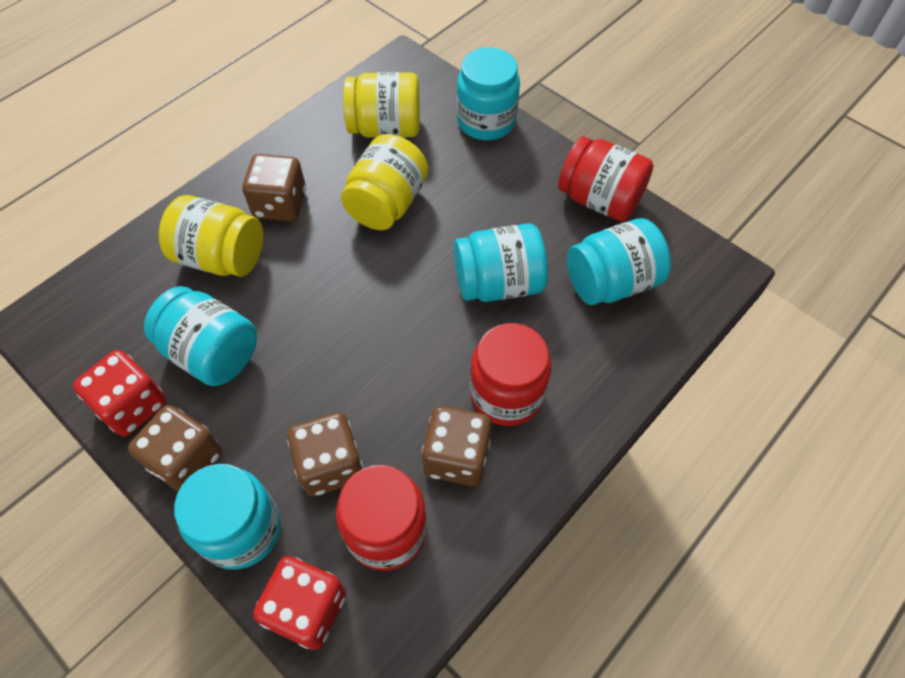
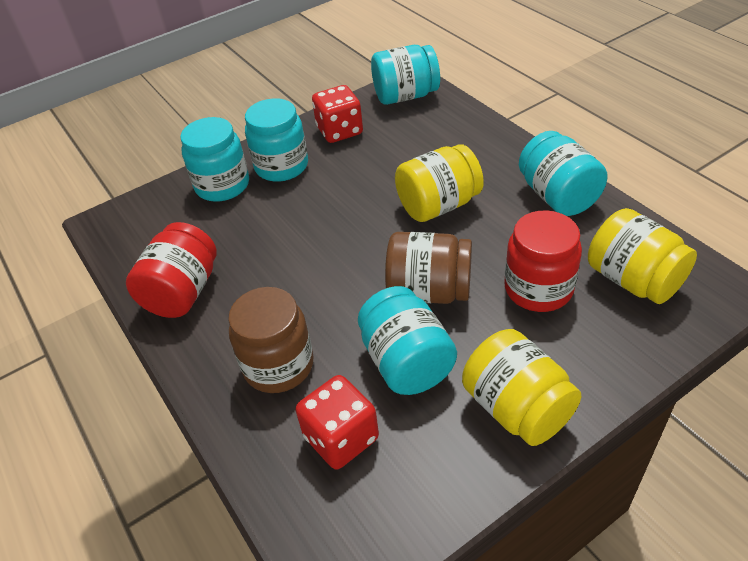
brown dice: 4 -> 0
brown jar: 0 -> 2
red jar: 3 -> 2

